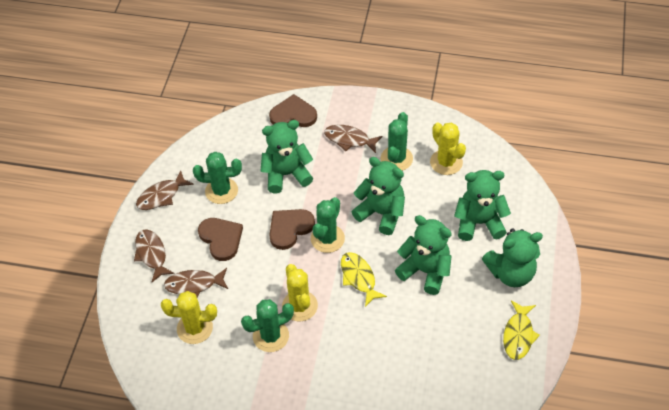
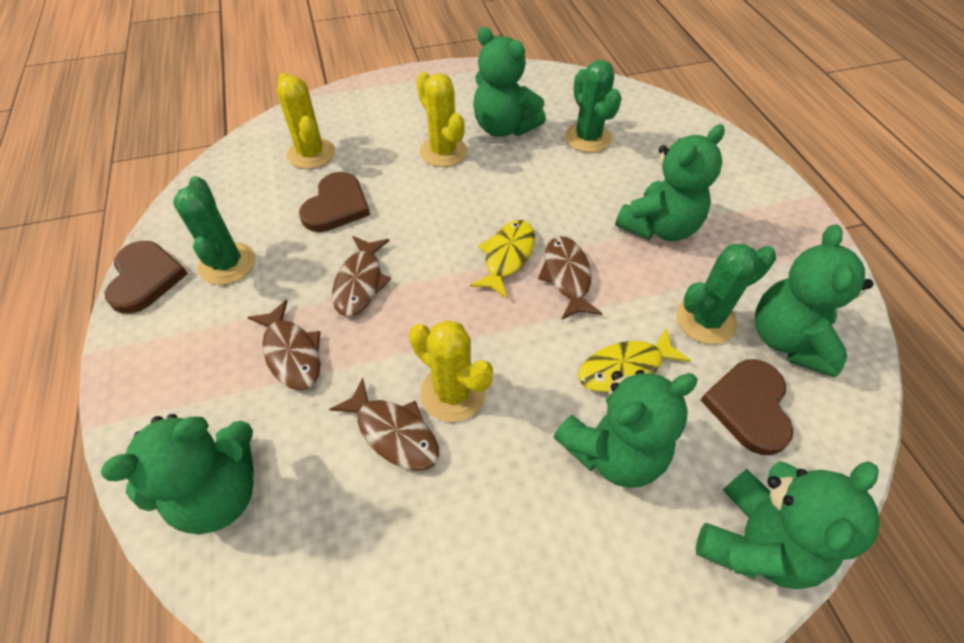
green cactus: 4 -> 3
green teddy bear: 5 -> 6

